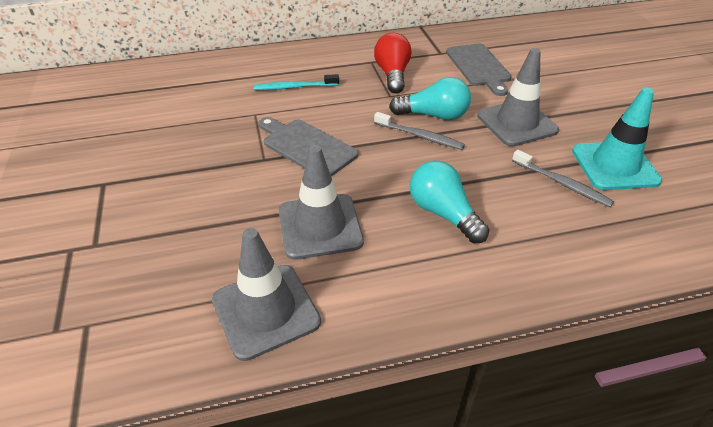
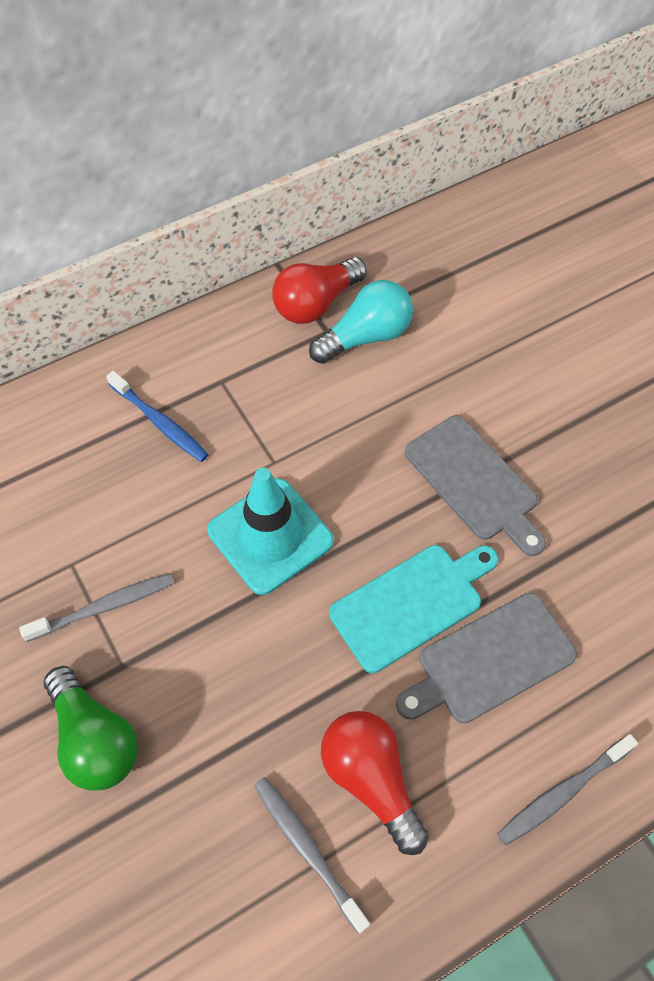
blue toothbrush: 0 -> 1
green light bulb: 0 -> 1
grey toothbrush: 2 -> 3
grey traffic cone: 3 -> 0
red light bulb: 1 -> 2
turquoise cutting board: 0 -> 1
turquoise light bulb: 2 -> 1
turquoise toothbrush: 1 -> 0

